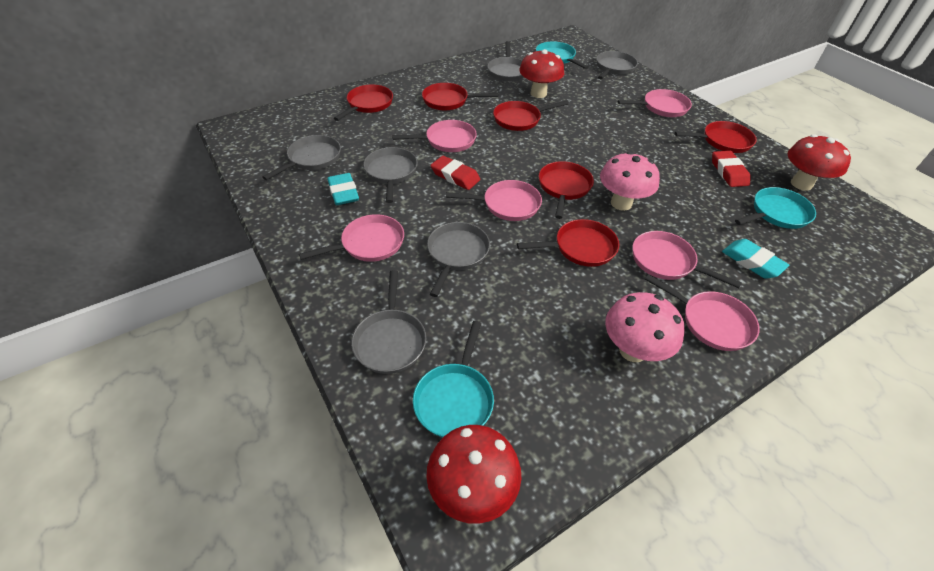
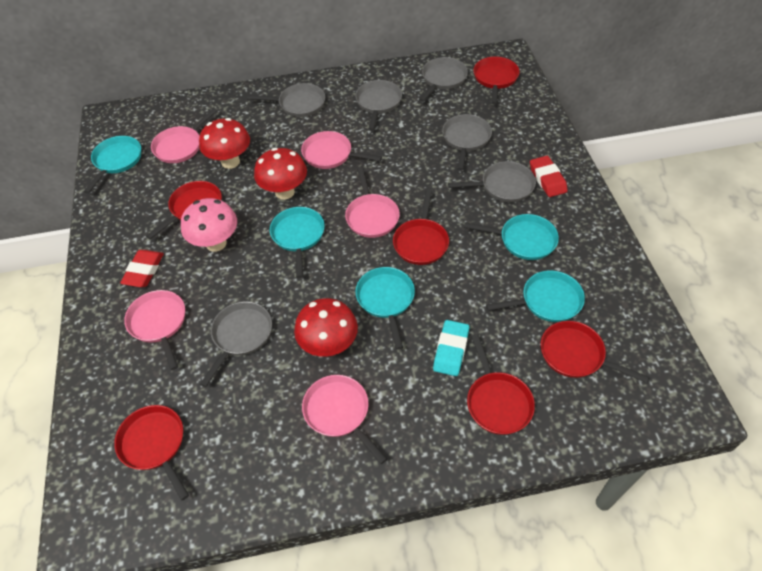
pink mushroom: 2 -> 1
pink pan: 6 -> 5
turquoise eraser: 2 -> 1
turquoise pan: 3 -> 5

